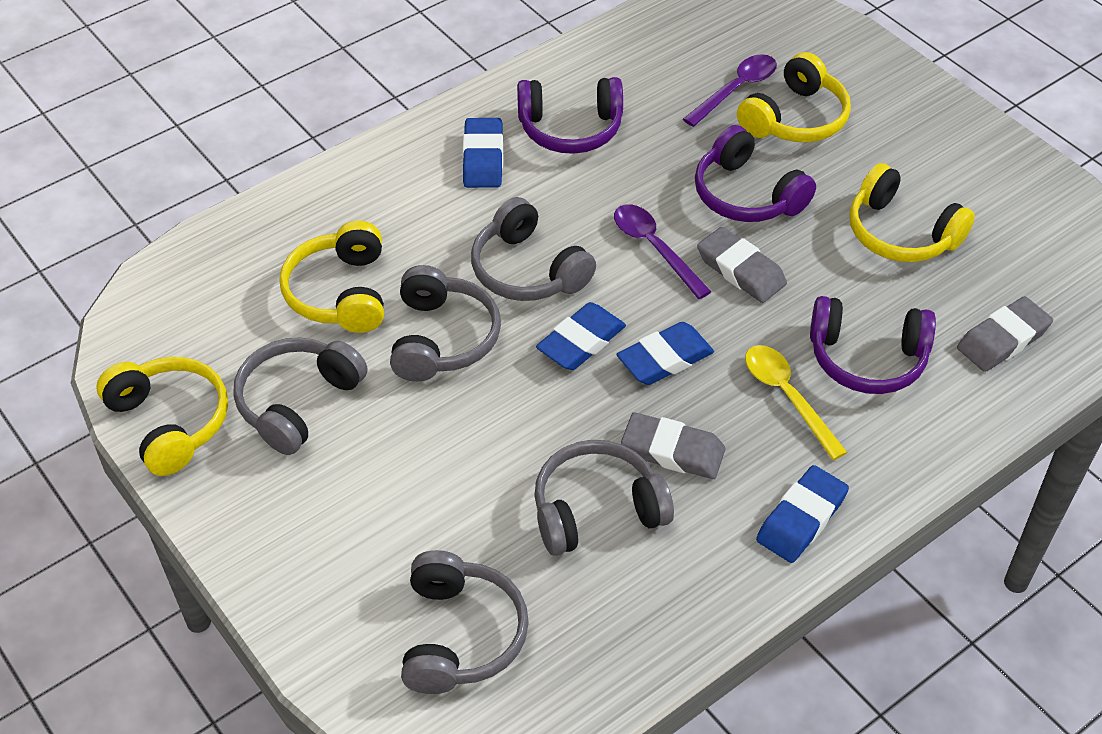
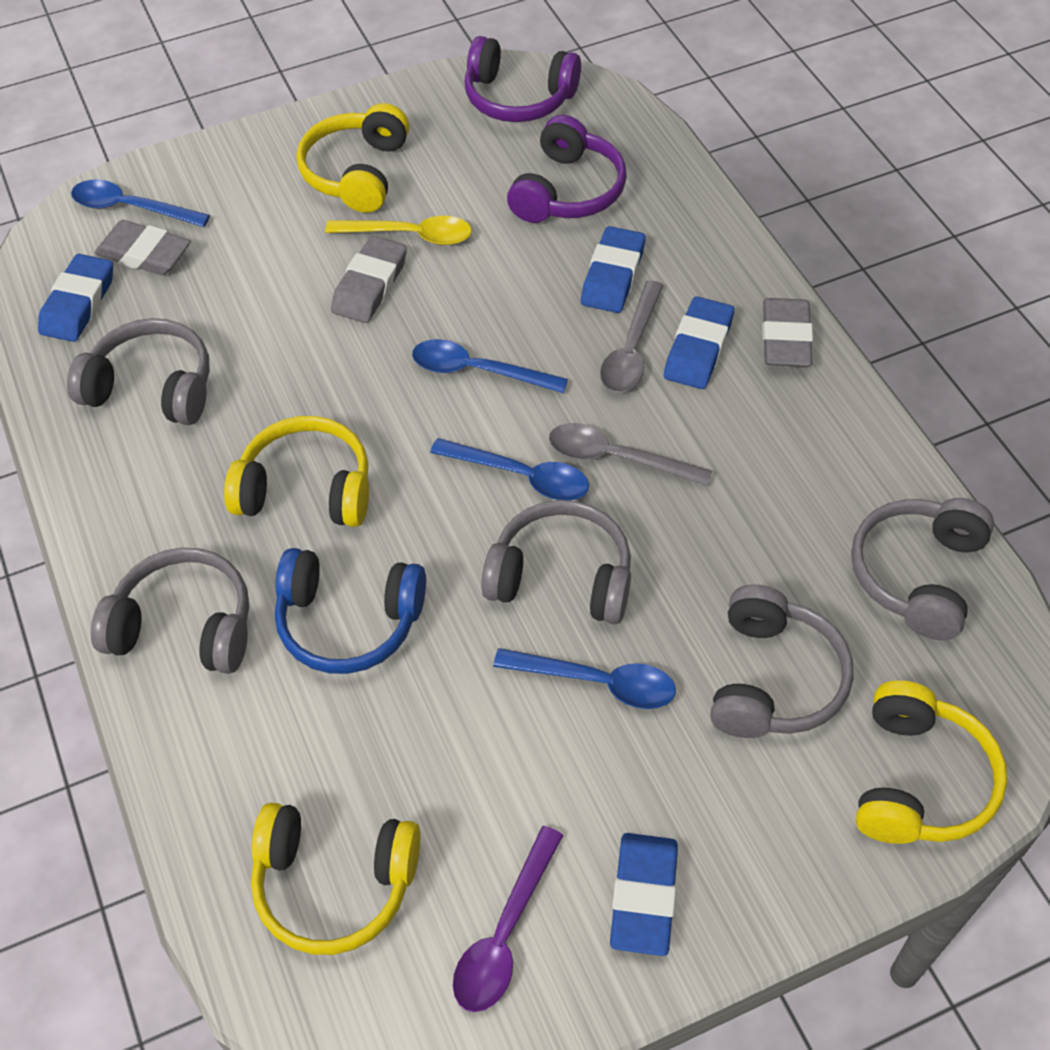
blue headphones: 0 -> 1
blue spoon: 0 -> 4
grey spoon: 0 -> 2
purple headphones: 3 -> 2
purple spoon: 2 -> 1

